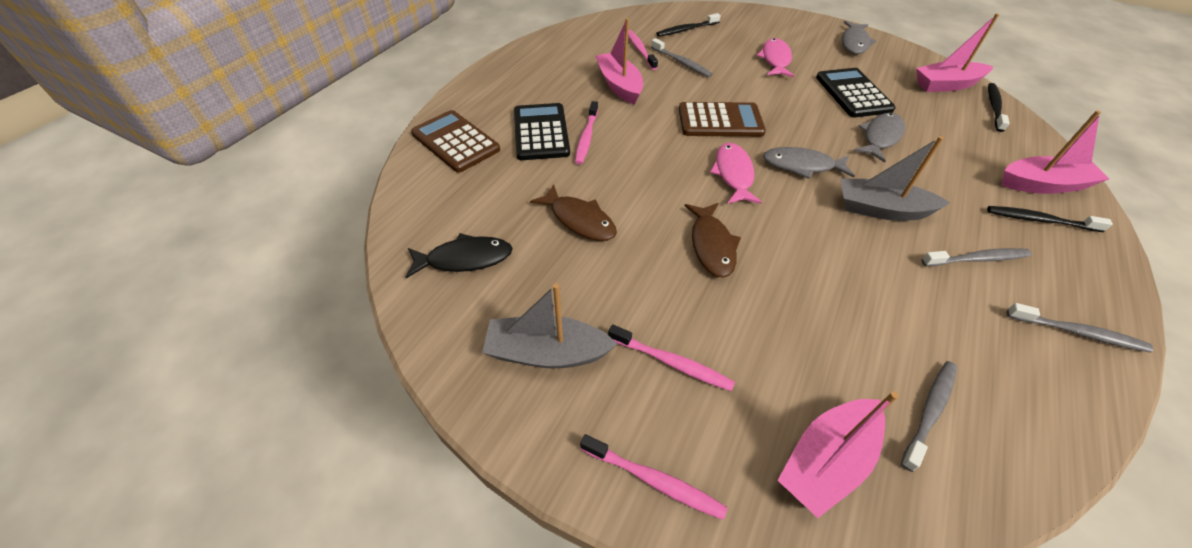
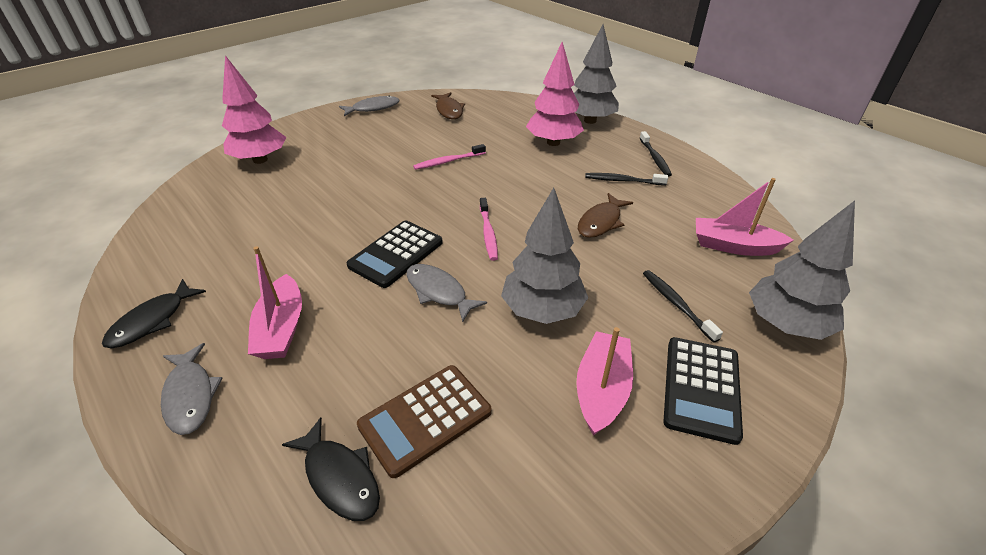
black fish: 1 -> 2
brown calculator: 2 -> 1
grey boat: 2 -> 0
grey toothbrush: 4 -> 0
grey tree: 0 -> 3
pink boat: 4 -> 3
pink fish: 2 -> 0
pink toothbrush: 4 -> 2
pink tree: 0 -> 2

